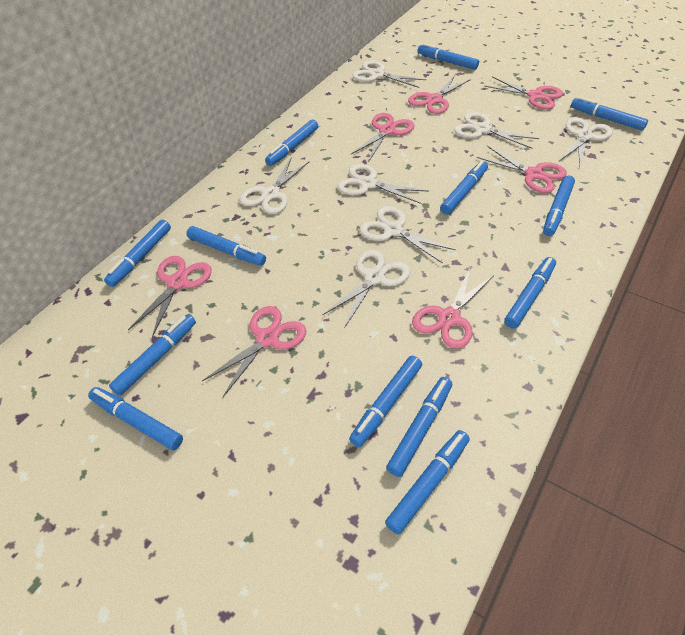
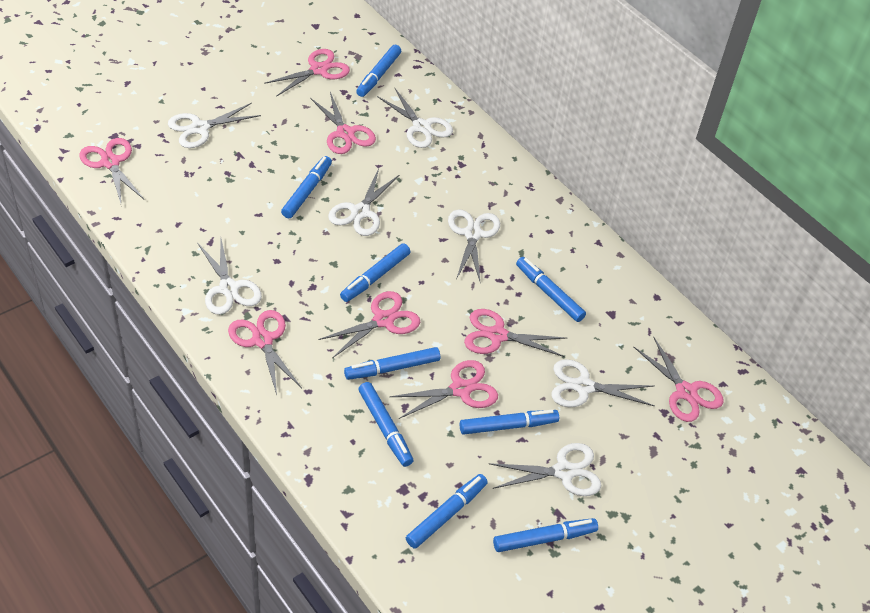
blue marker: 13 -> 9
pink scissors: 7 -> 8

